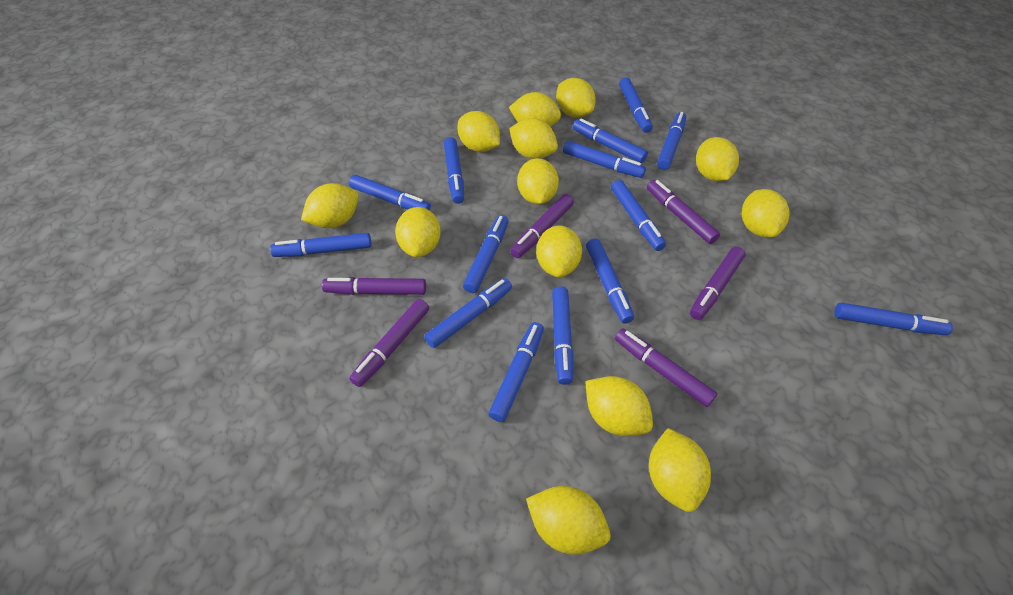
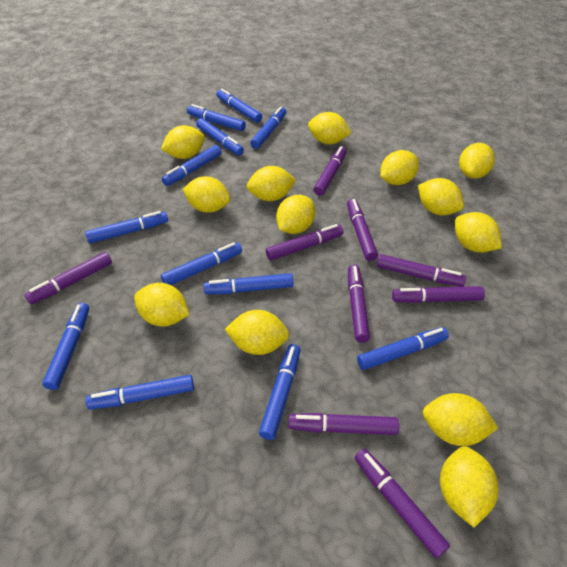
blue marker: 14 -> 12
purple marker: 6 -> 9

